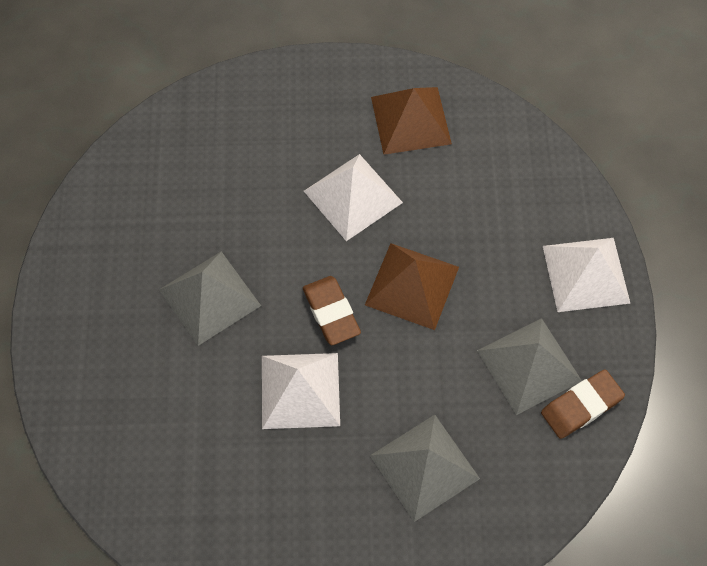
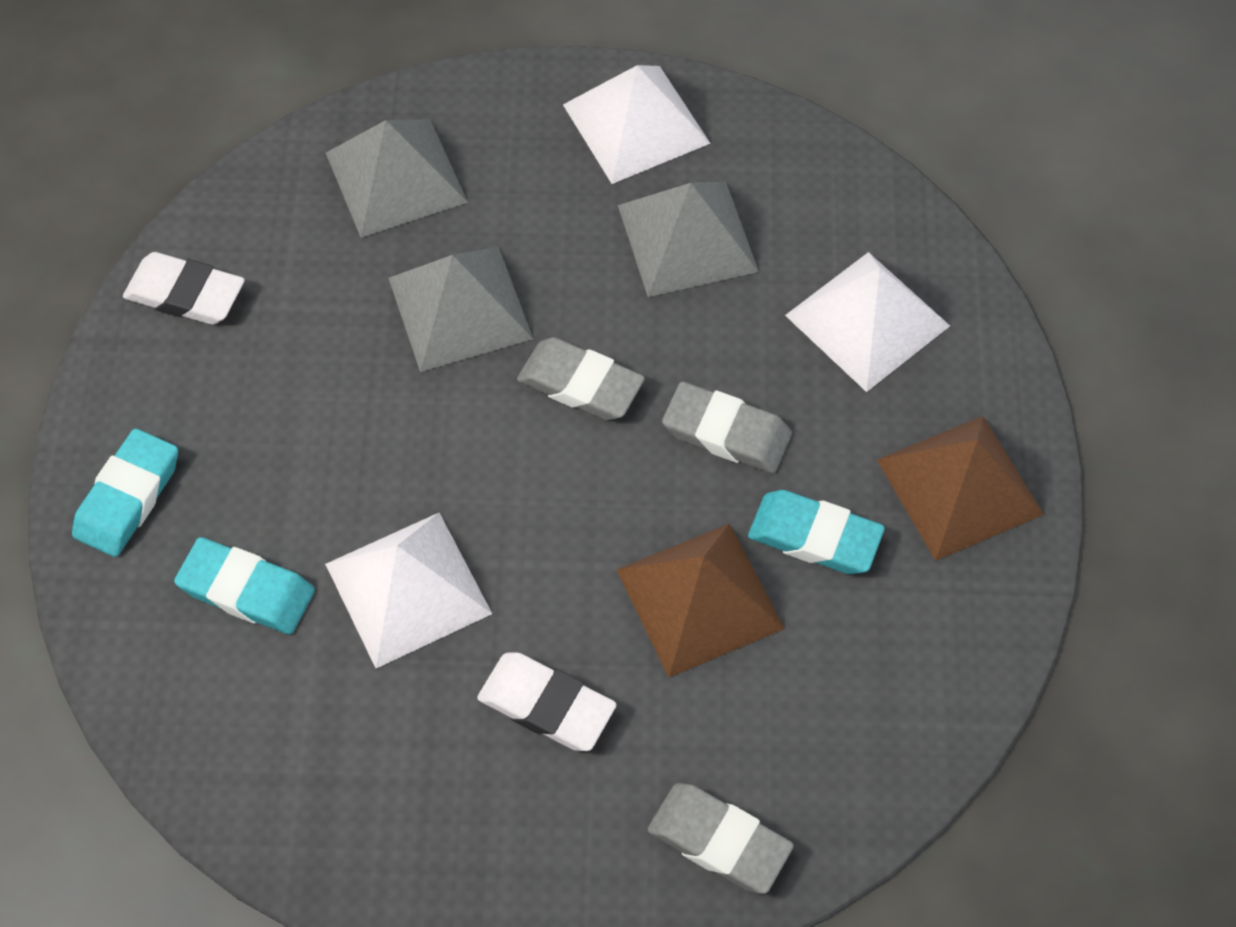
brown eraser: 2 -> 0
grey eraser: 0 -> 3
turquoise eraser: 0 -> 3
white eraser: 0 -> 2

